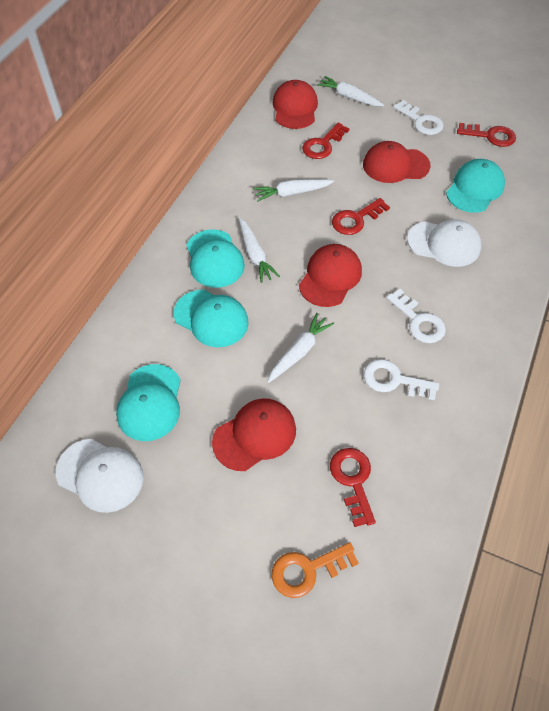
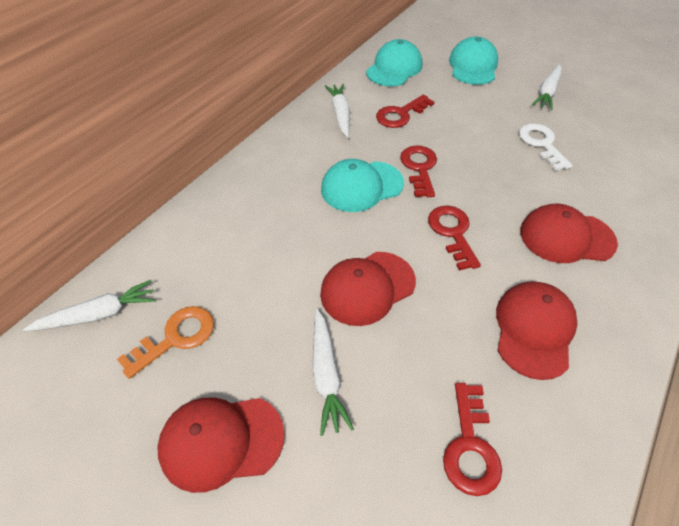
turquoise cap: 4 -> 3
white cap: 2 -> 0
white key: 3 -> 1

